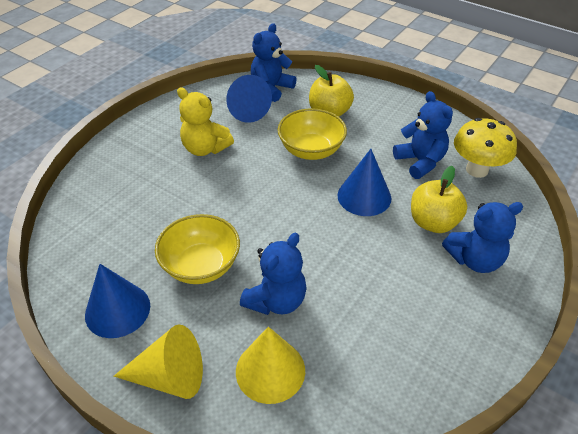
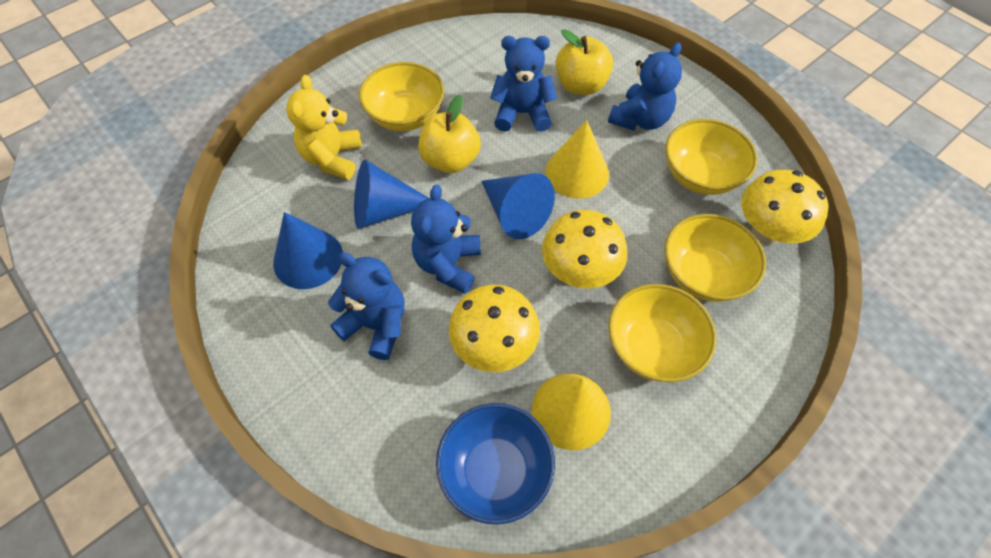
blue bowl: 0 -> 1
yellow bowl: 2 -> 4
yellow mushroom: 1 -> 3

